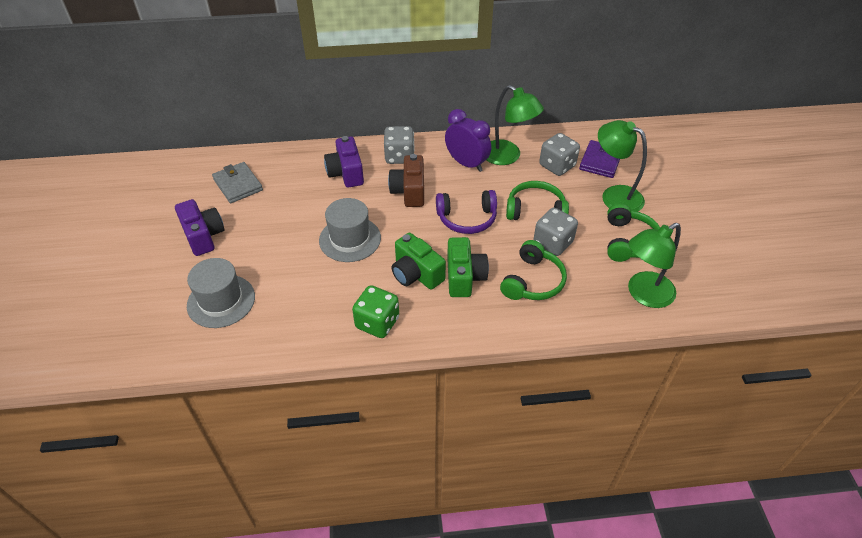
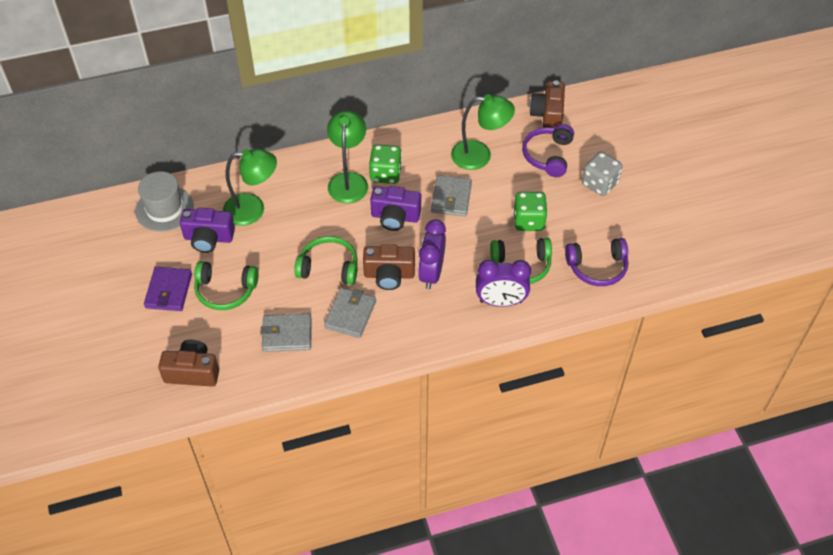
brown camera: 1 -> 3
green camera: 2 -> 0
green dice: 1 -> 2
grey dice: 3 -> 1
grey hat: 2 -> 1
grey wallet: 1 -> 3
purple clock: 1 -> 2
purple headphones: 1 -> 2

